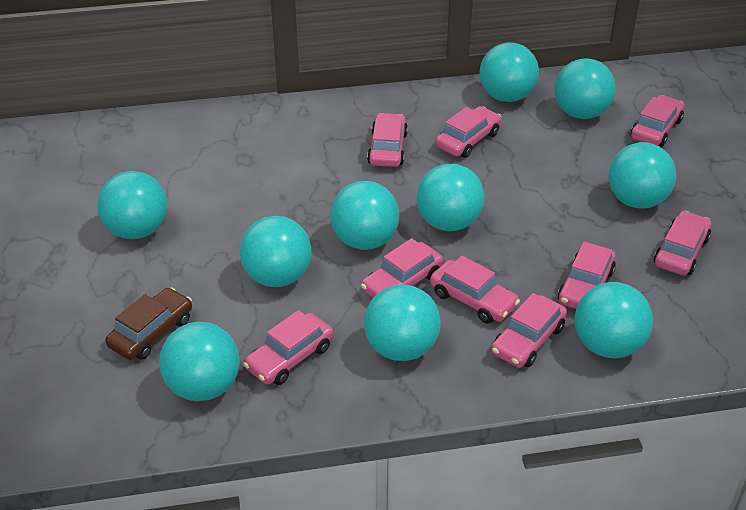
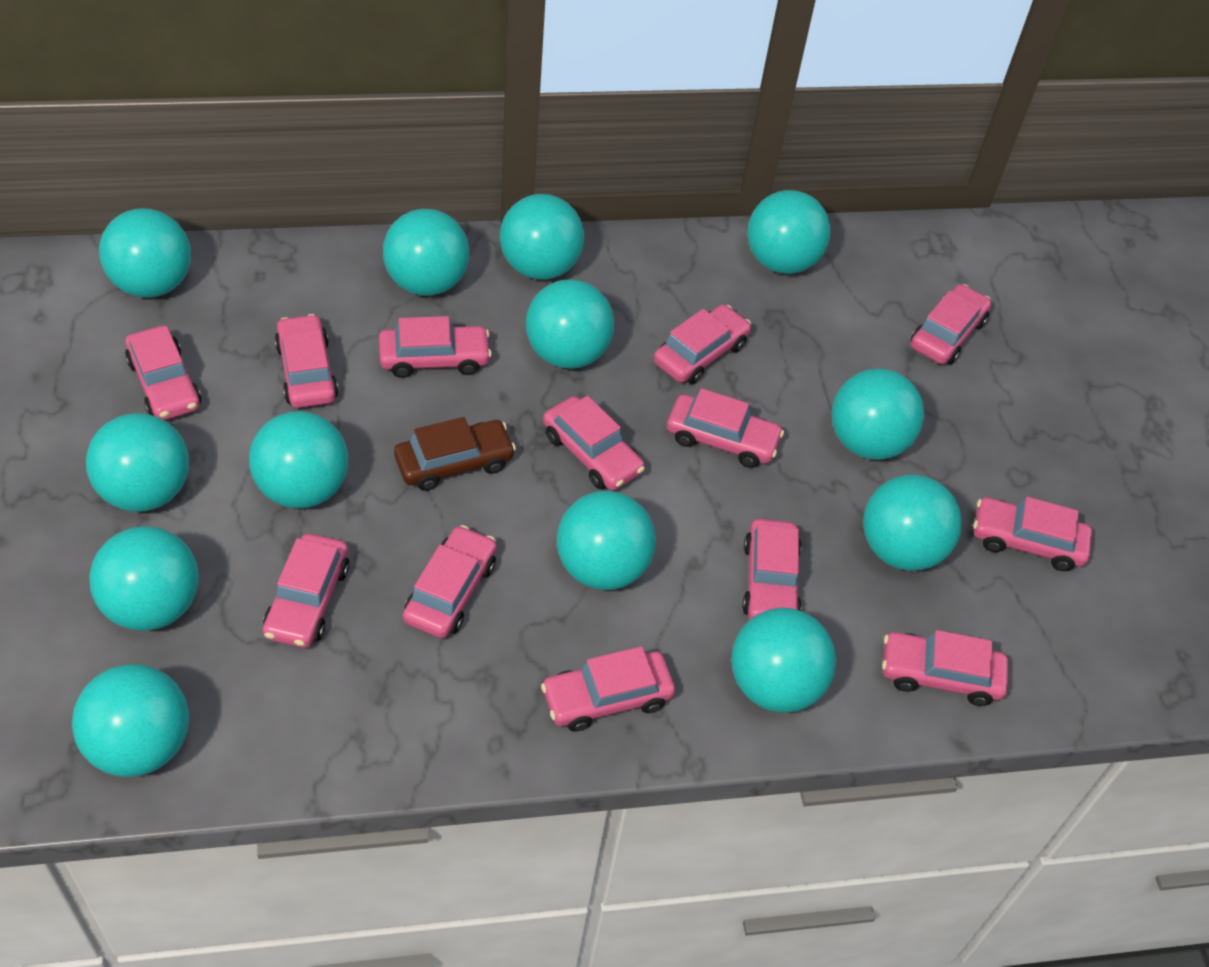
pink car: 9 -> 13
turquoise ball: 10 -> 13

